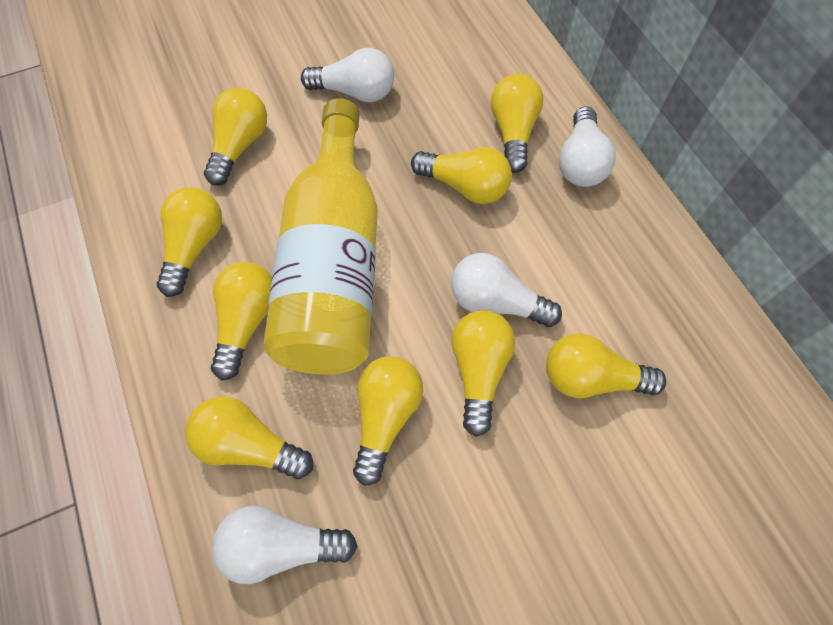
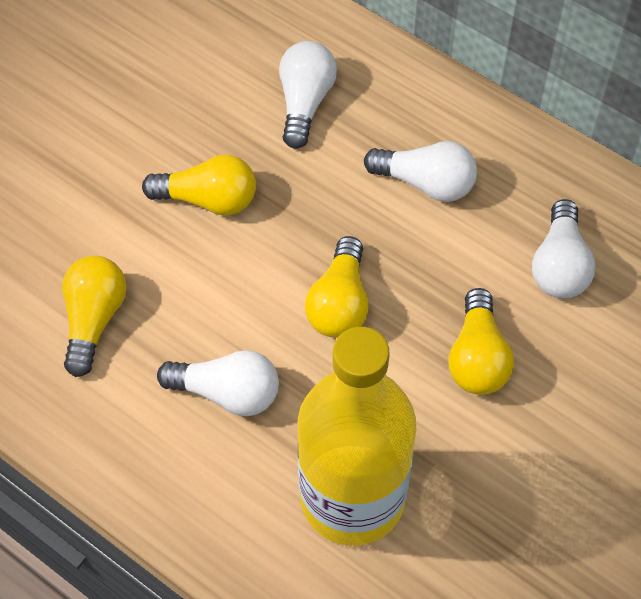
yellow light bulb: 9 -> 4

